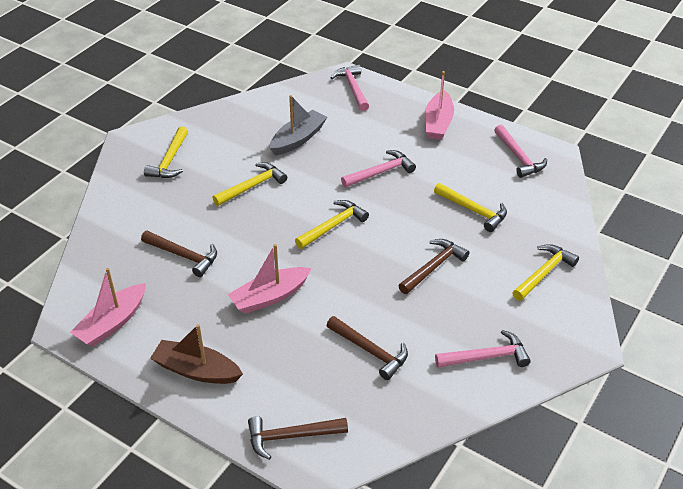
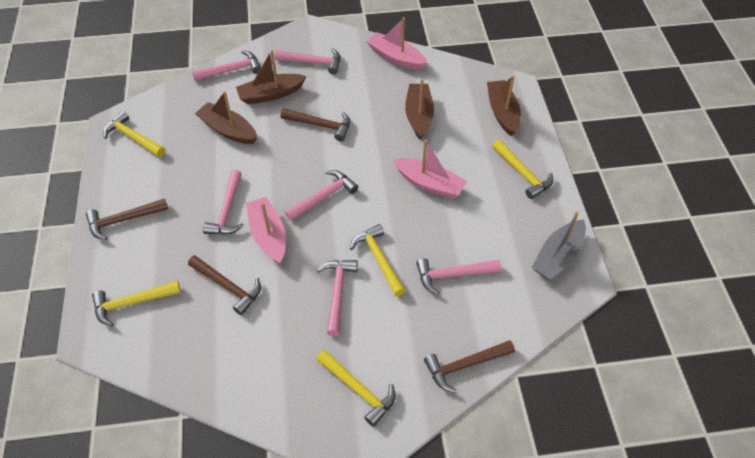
brown boat: 1 -> 4
pink hammer: 4 -> 6

